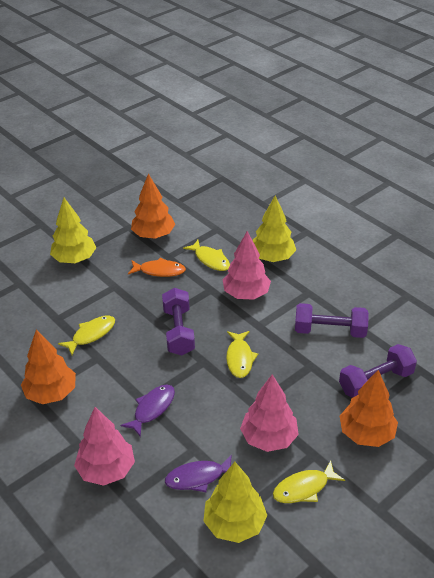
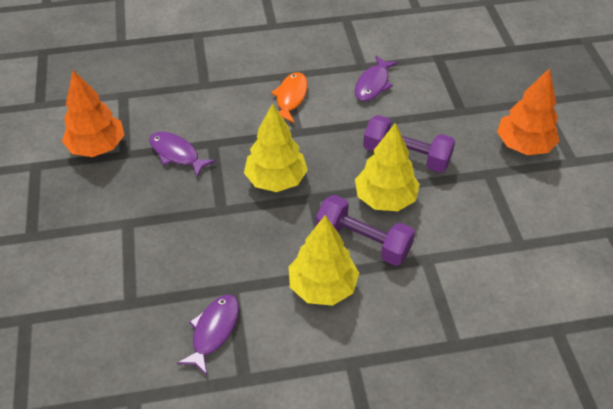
orange tree: 3 -> 2
pink tree: 3 -> 0
purple dumbbell: 3 -> 2
purple fish: 2 -> 3
yellow fish: 4 -> 0

